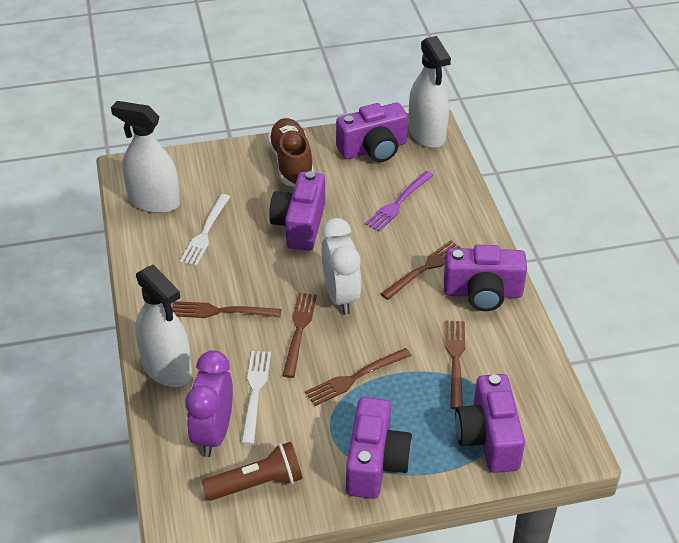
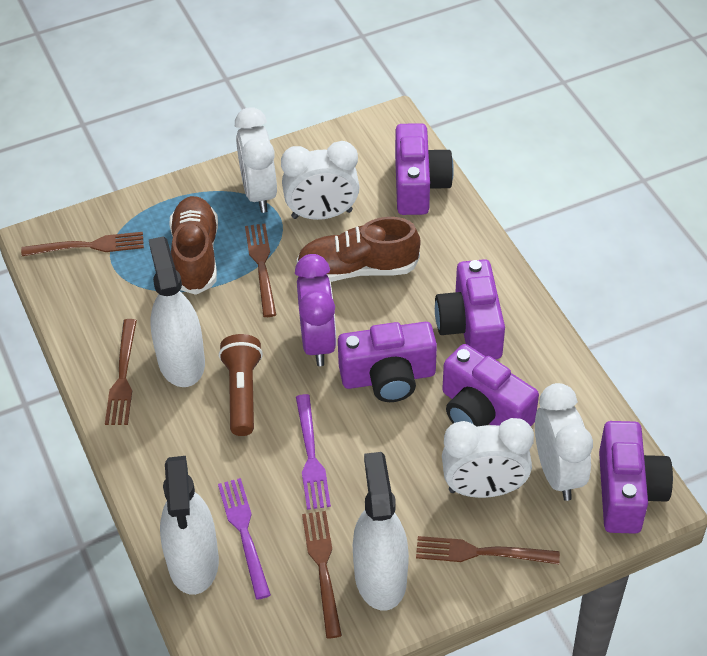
brown shoe: 1 -> 2
purple fork: 1 -> 2
white clock: 1 -> 4
white fork: 2 -> 0

